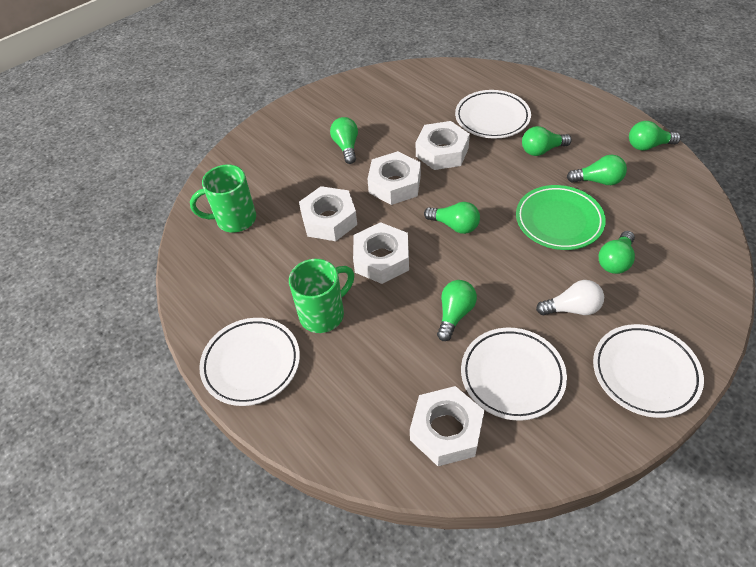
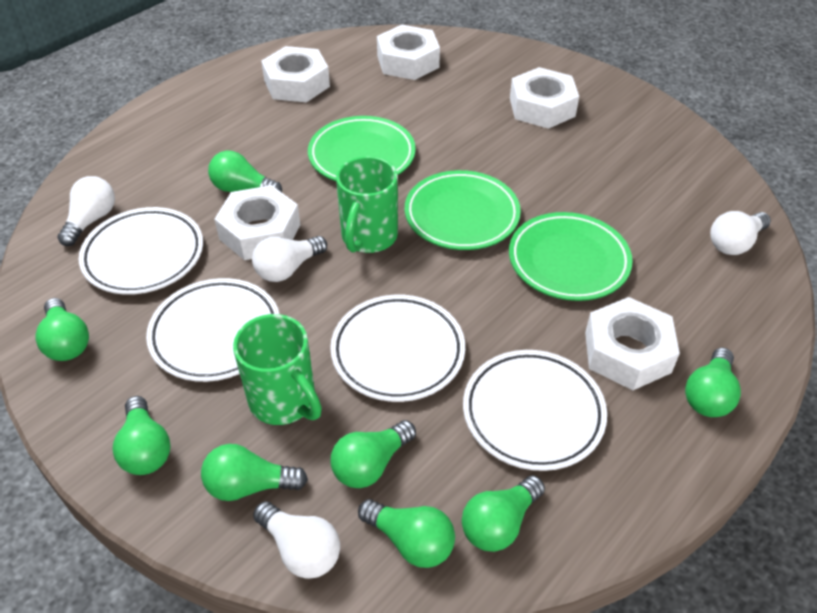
green light bulb: 7 -> 8
green plate: 1 -> 3
white light bulb: 1 -> 4

